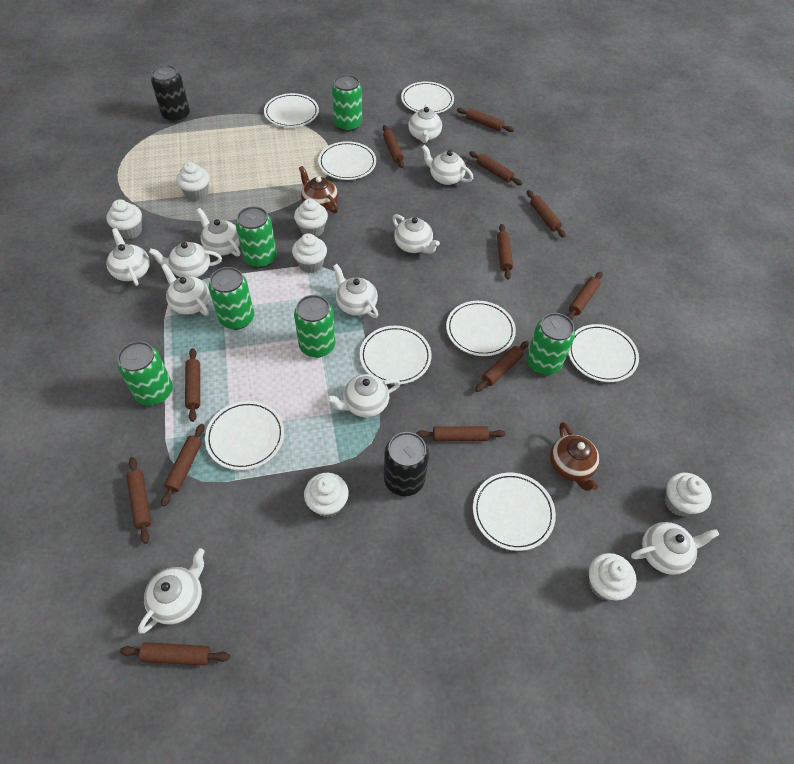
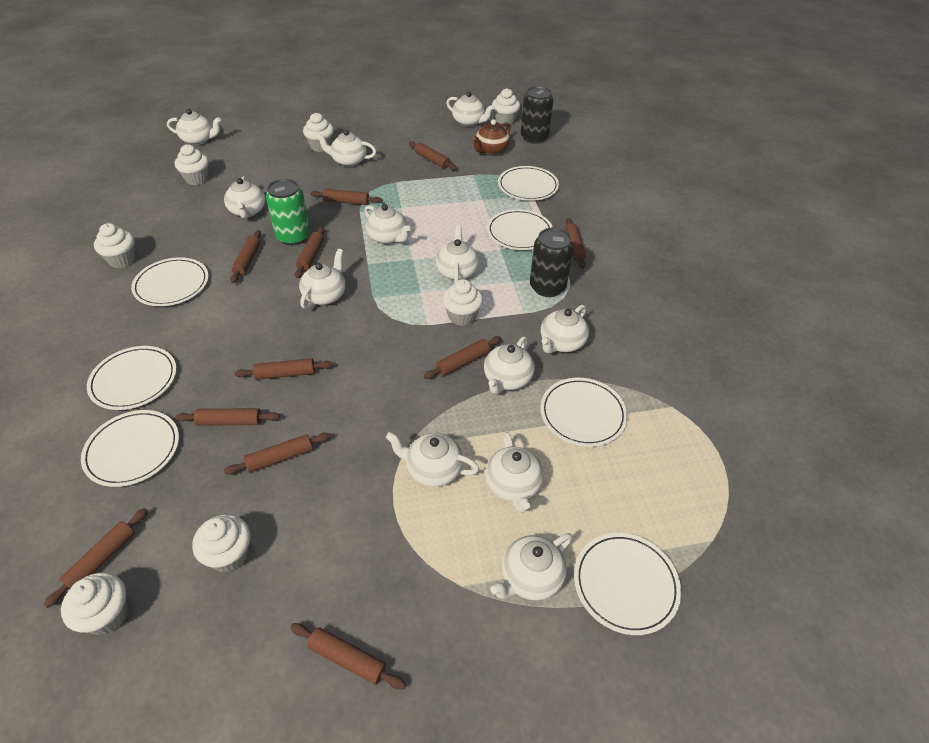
brown rolling pin: 12 -> 11
brown teapot: 2 -> 1
green can: 6 -> 1
white plate: 8 -> 7
white teapot: 11 -> 12

